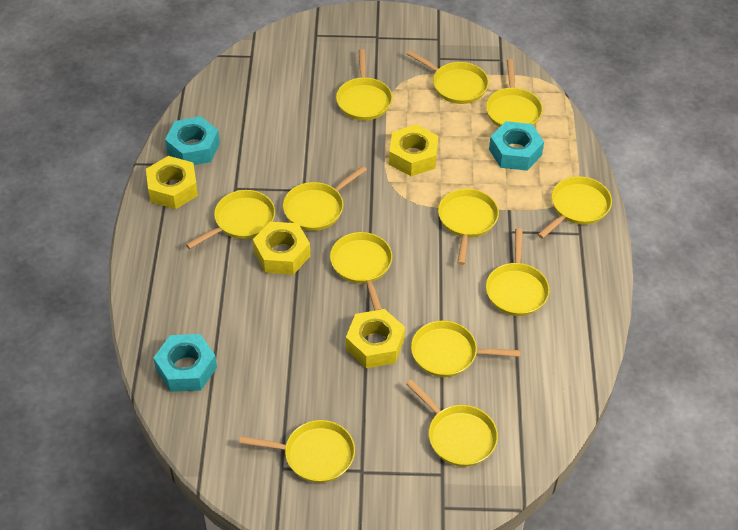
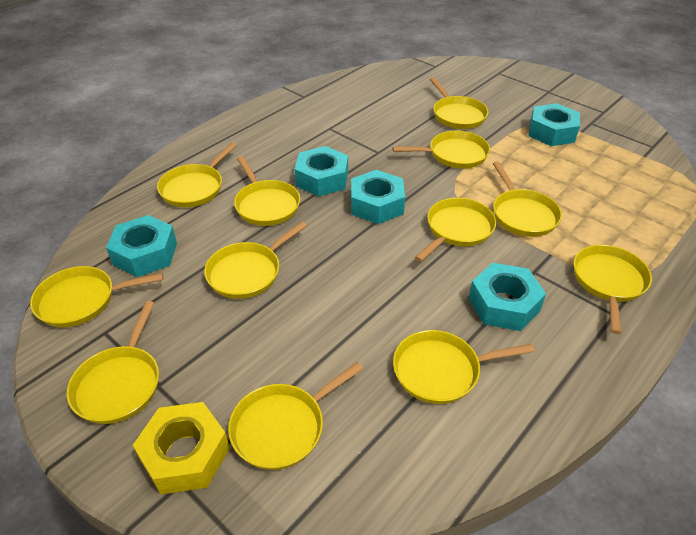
turquoise nut: 3 -> 5
yellow nut: 4 -> 1

